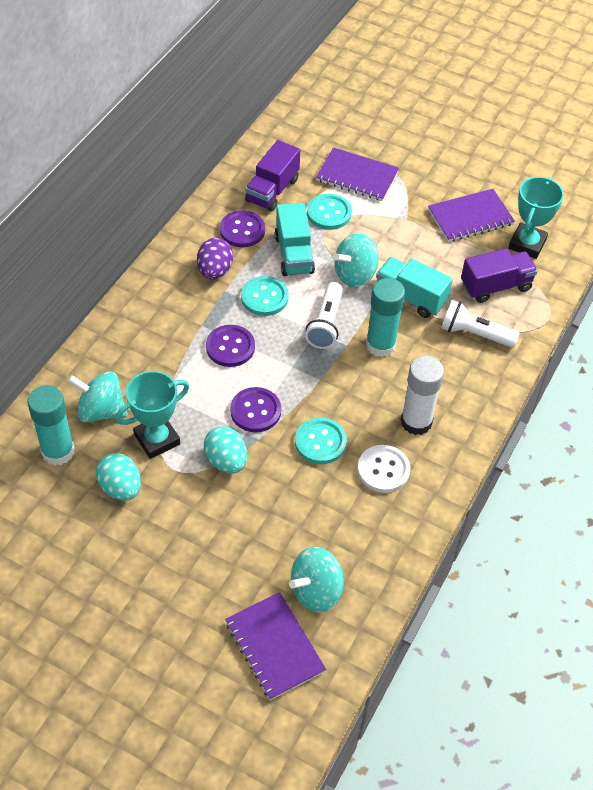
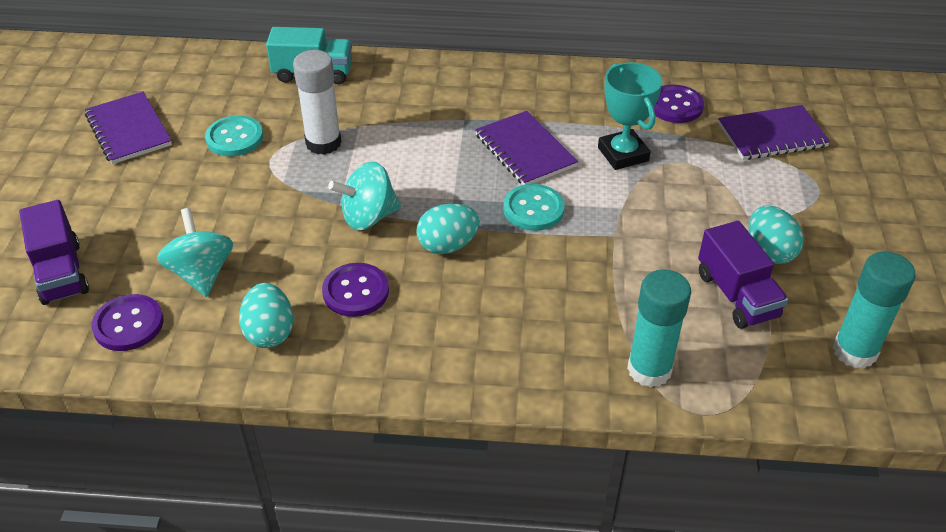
purple egg: 1 -> 0
turquoise button: 3 -> 2
turquoise egg: 2 -> 3
turquoise spinning top: 3 -> 2
turquoise trophy: 2 -> 1
turquoise truck: 2 -> 1
white button: 1 -> 0
white flashlight: 2 -> 0

